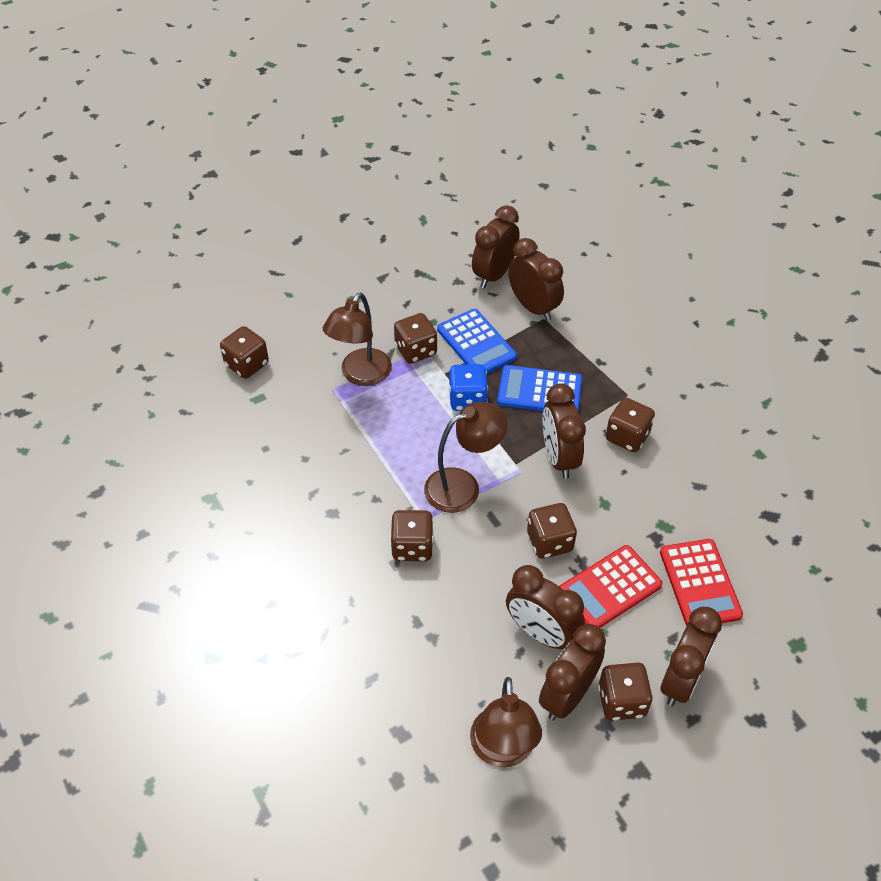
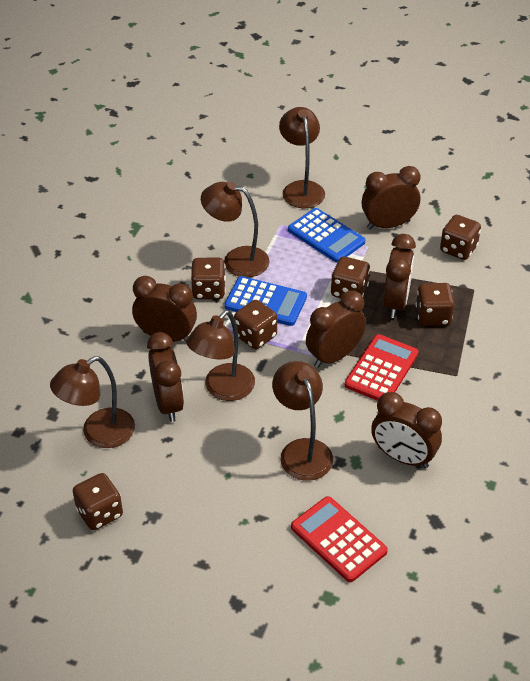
blue dice: 1 -> 0
brown lamp: 3 -> 5

